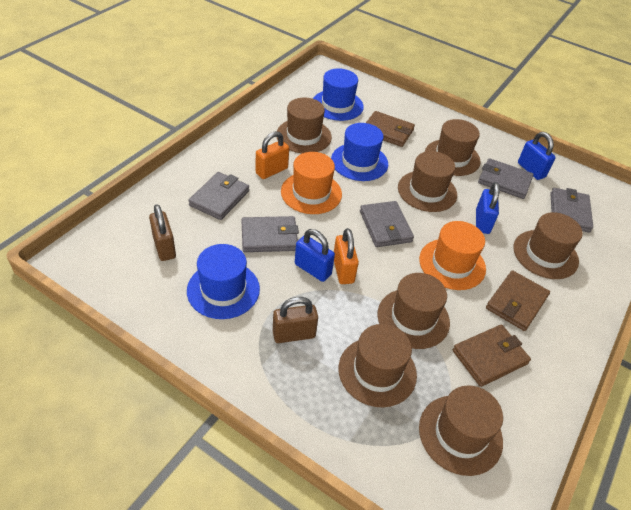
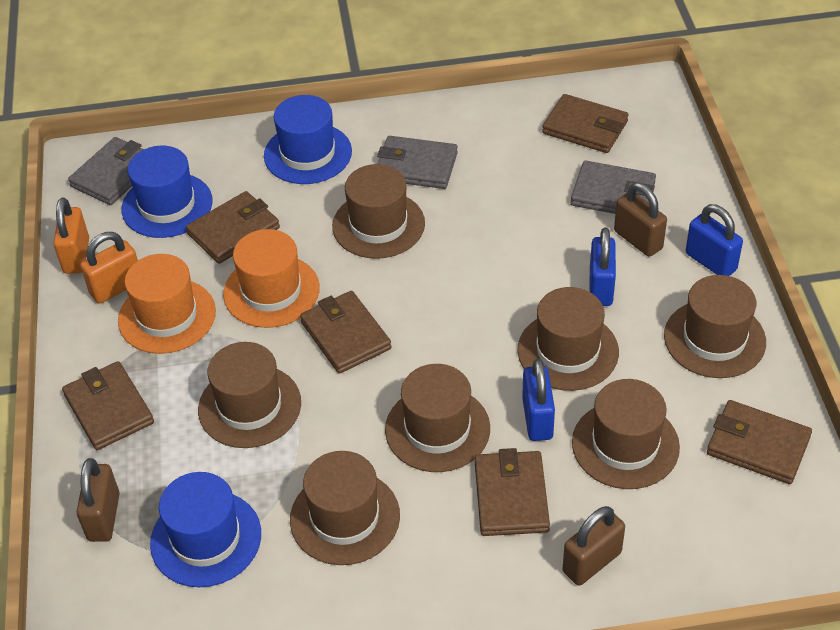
brown padlock: 2 -> 3
brown wallet: 3 -> 6
grey wallet: 5 -> 3

